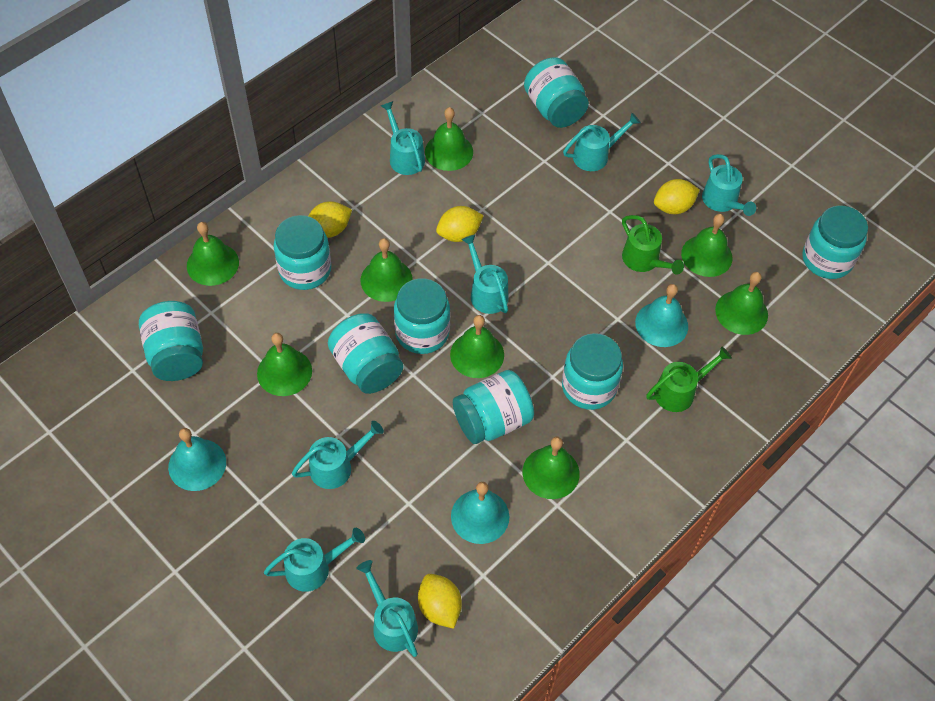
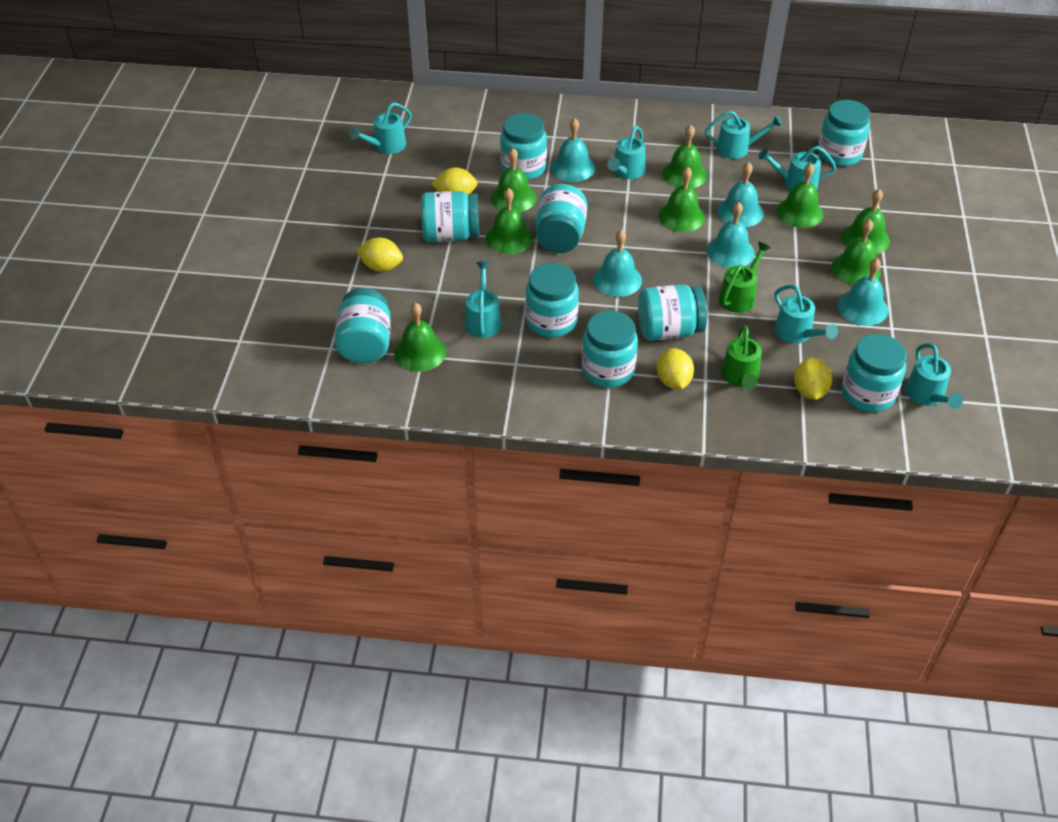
turquoise bell: 3 -> 5
turquoise jar: 8 -> 9

